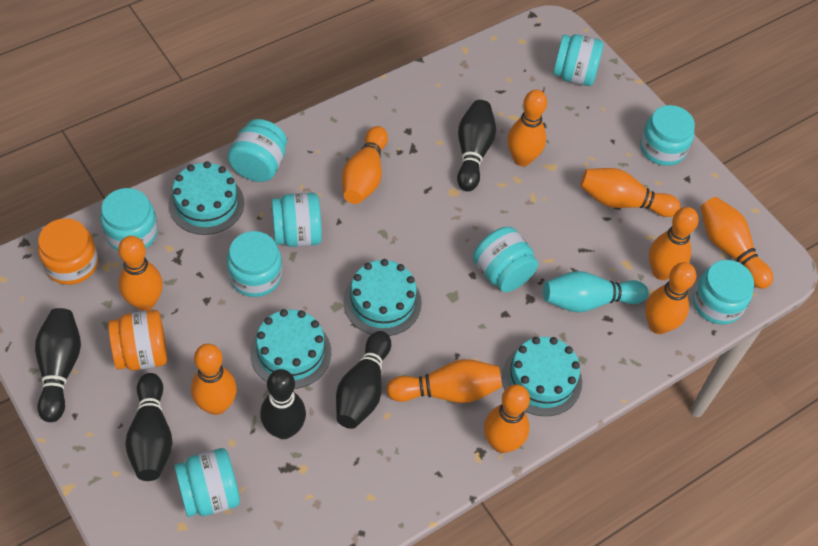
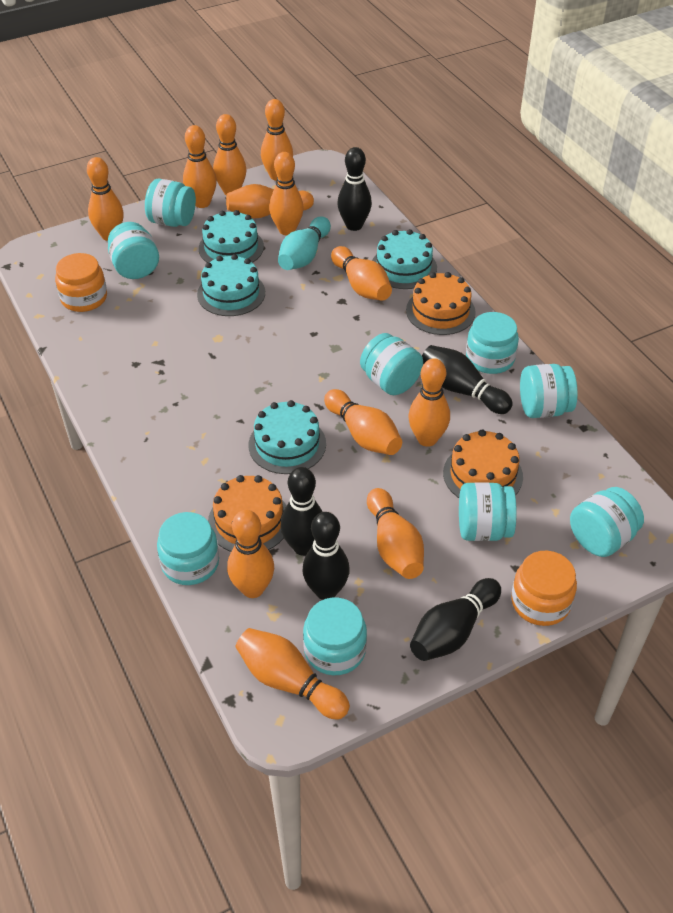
orange bowling pin: 10 -> 12
orange cake: 0 -> 3

